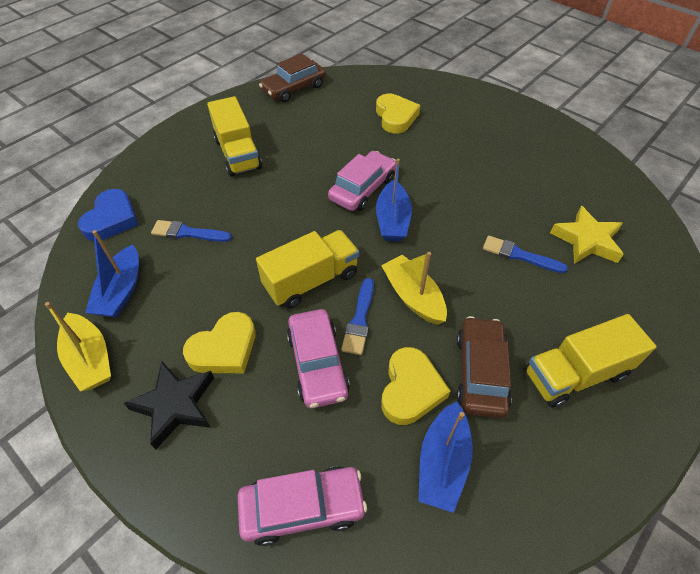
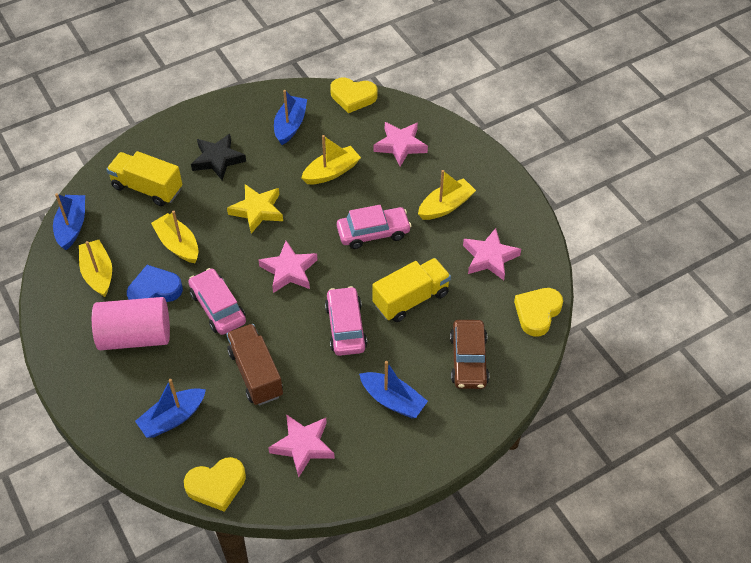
blue boat: 3 -> 4
blue brush: 3 -> 0
brown car: 2 -> 1
brown truck: 0 -> 1
pink cylinder: 0 -> 1
pink star: 0 -> 4
yellow boat: 2 -> 4
yellow truck: 3 -> 2

